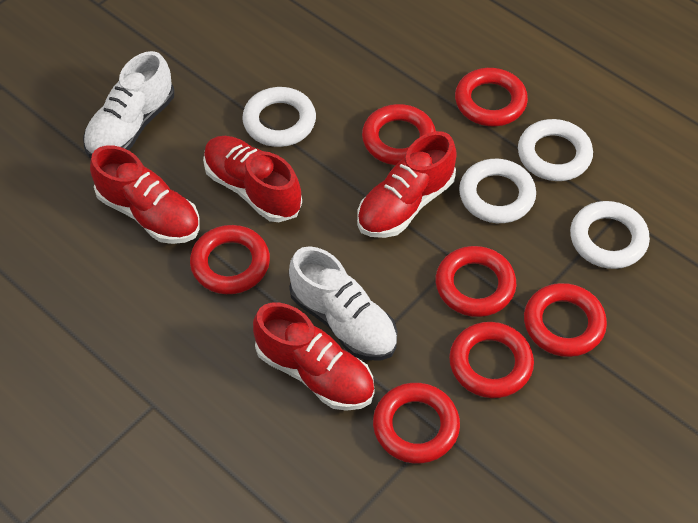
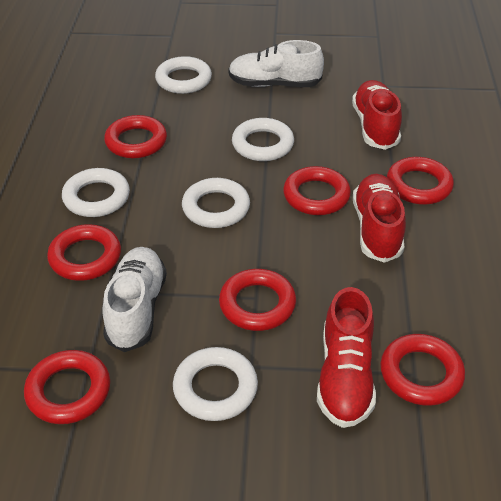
red shoe: 4 -> 3
white ring: 4 -> 5

